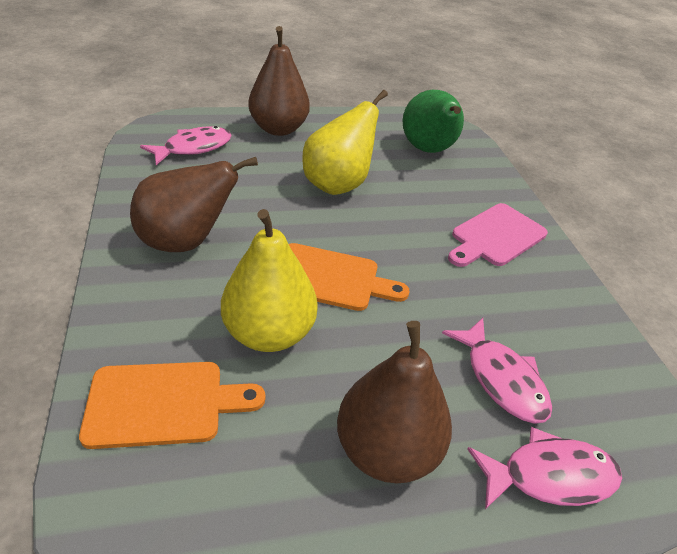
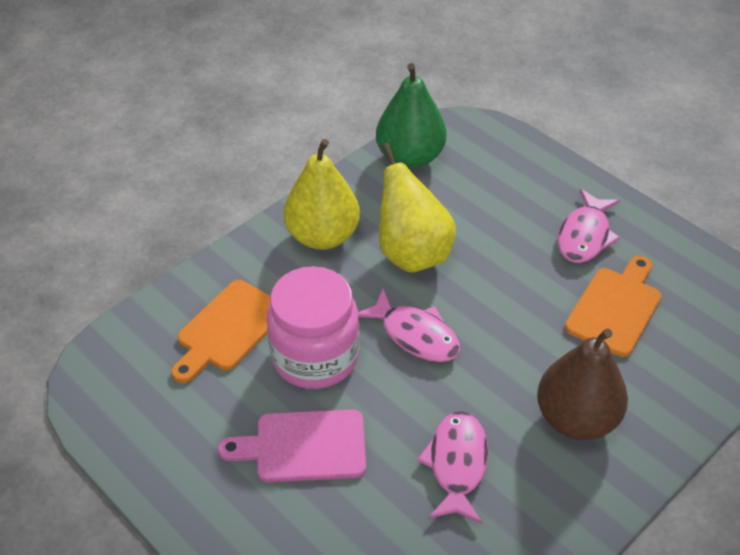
brown pear: 3 -> 1
pink jar: 0 -> 1

